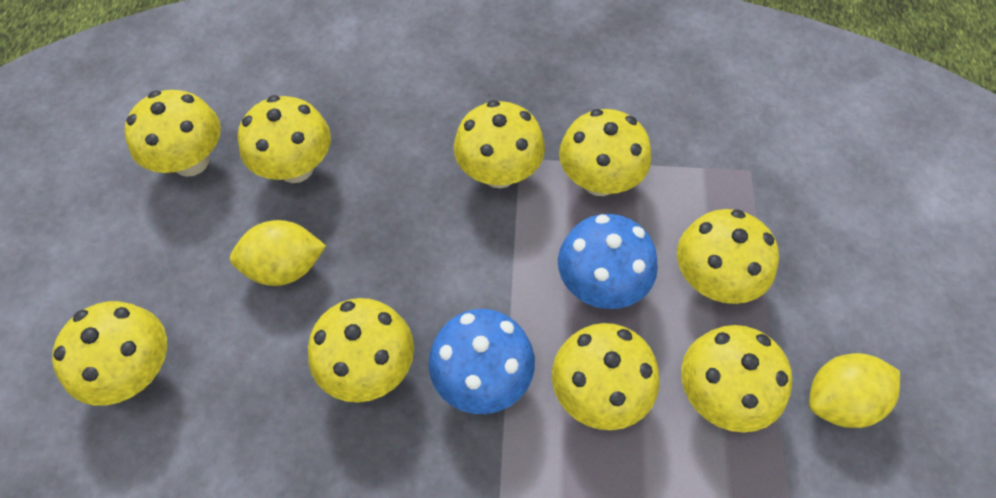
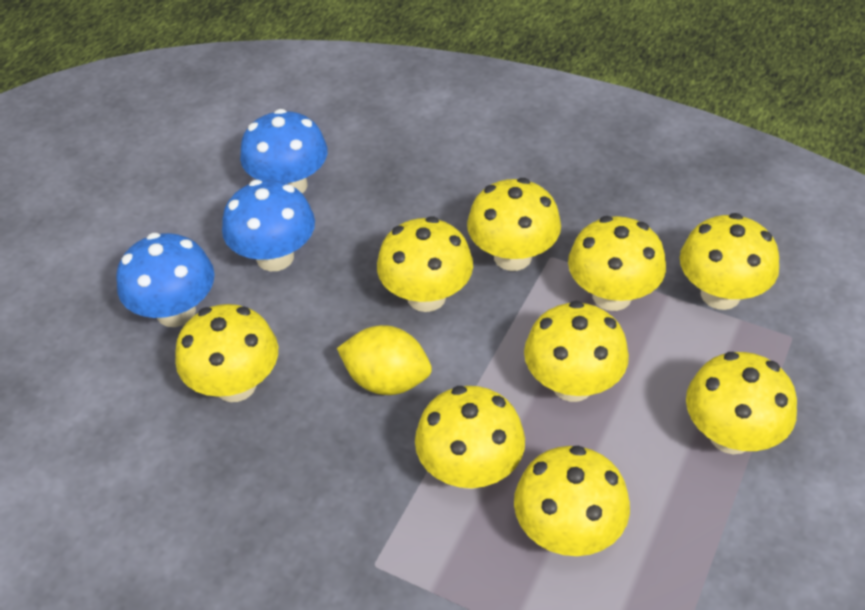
blue mushroom: 2 -> 3
yellow lemon: 2 -> 1

